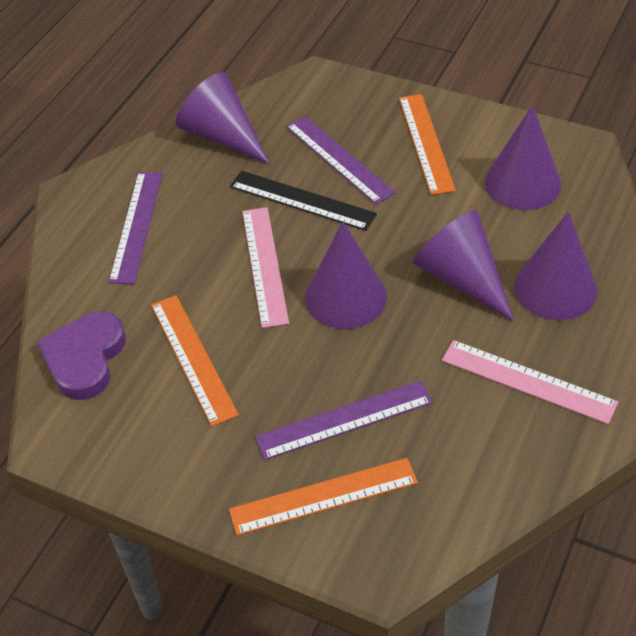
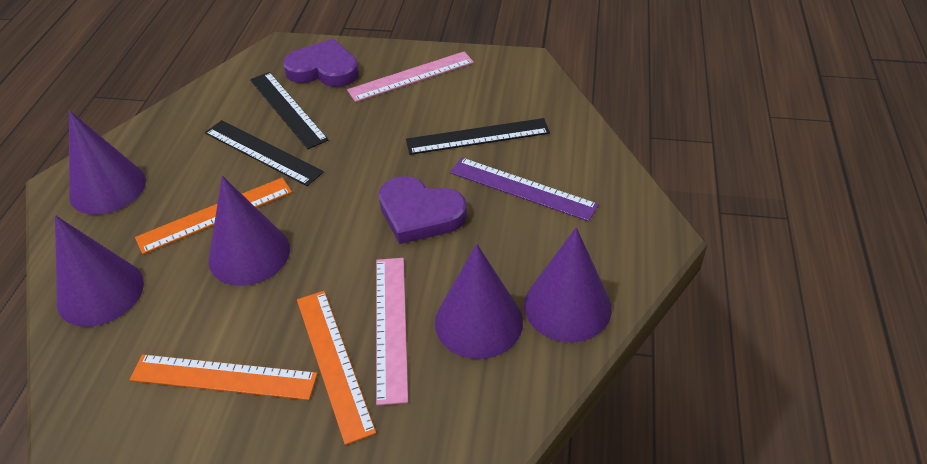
black ruler: 1 -> 3
purple heart: 1 -> 2
purple ruler: 3 -> 1

